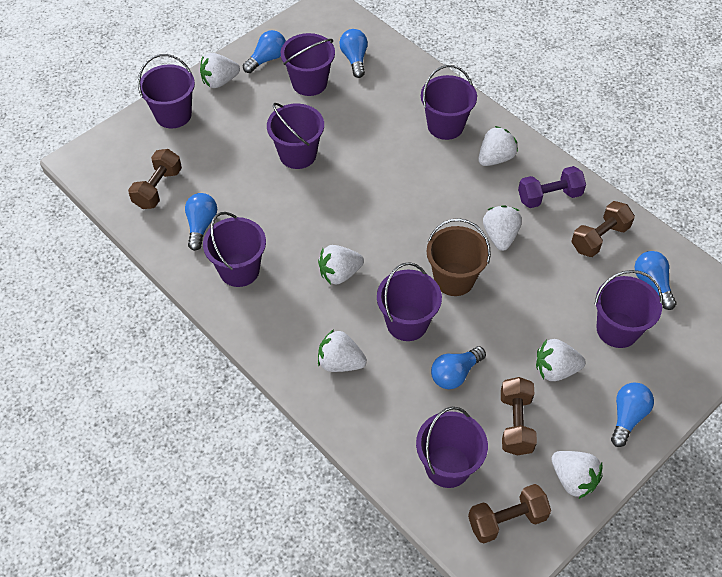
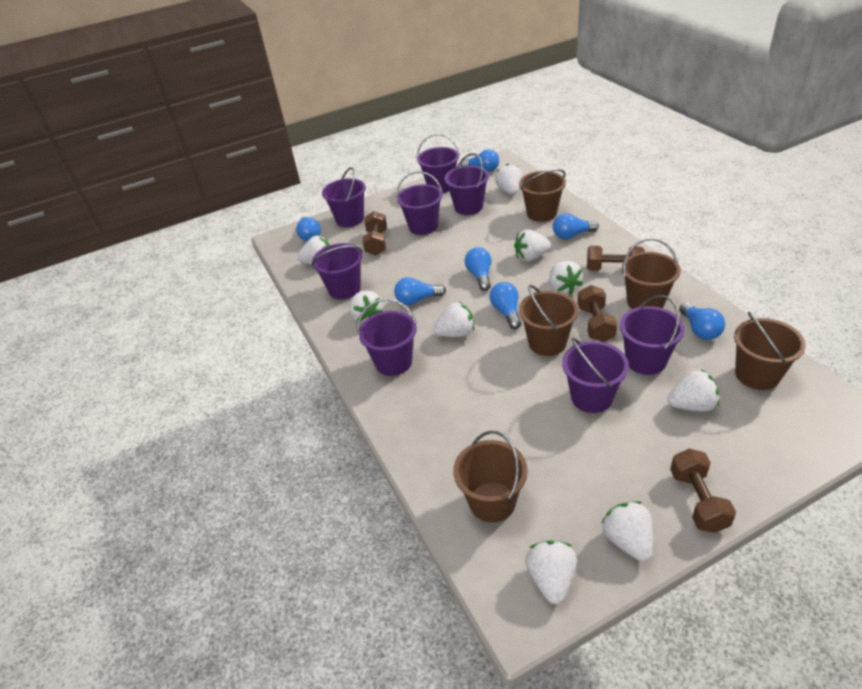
blue light bulb: 6 -> 7
brown bucket: 1 -> 5
purple dumbbell: 1 -> 0
white strawberry: 7 -> 9

